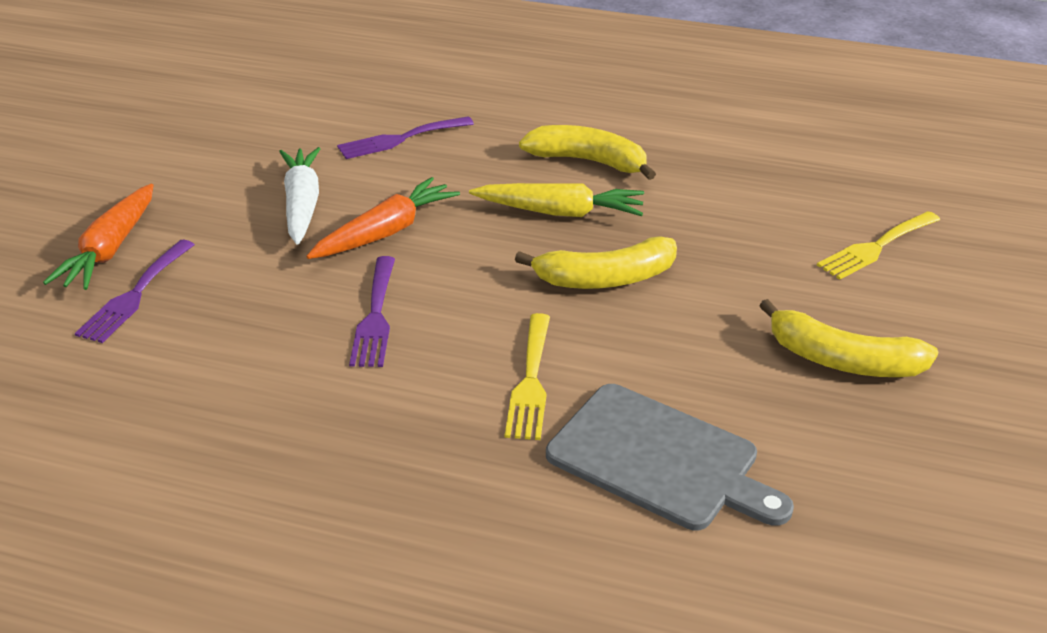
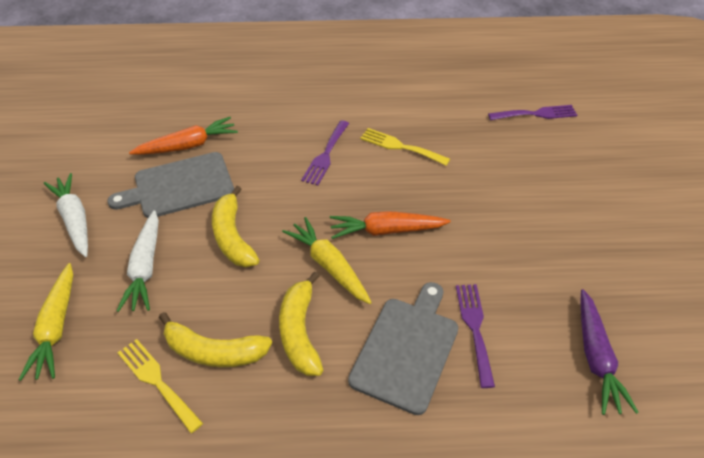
grey cutting board: 1 -> 2
purple carrot: 0 -> 1
white carrot: 1 -> 2
yellow carrot: 1 -> 2

